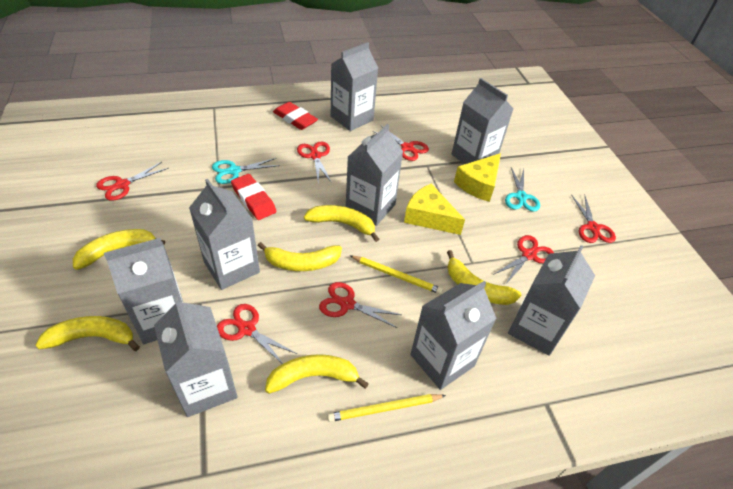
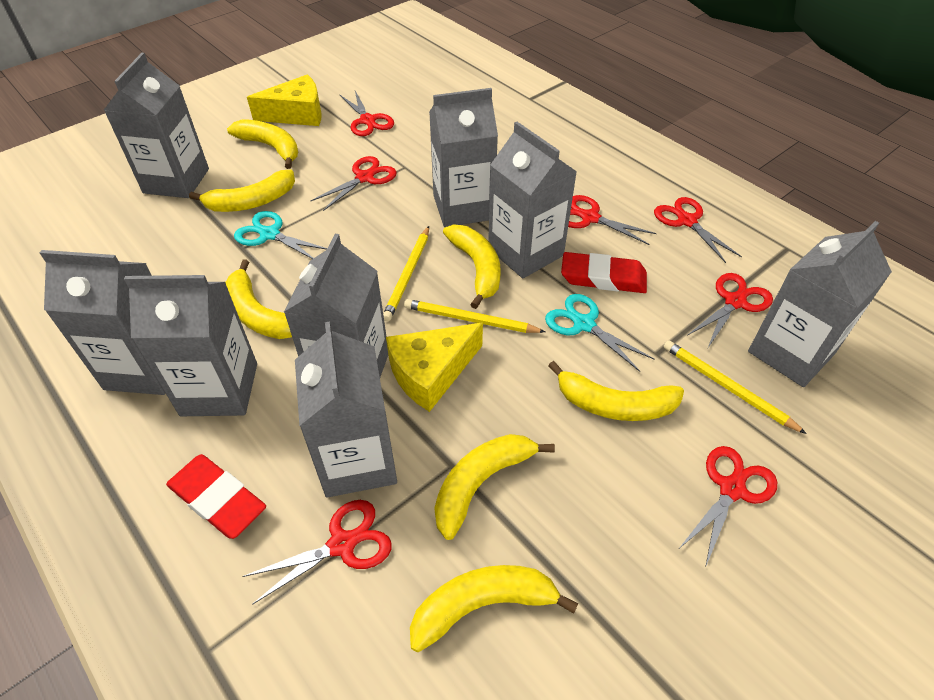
yellow banana: 6 -> 7
yellow pencil: 2 -> 3

